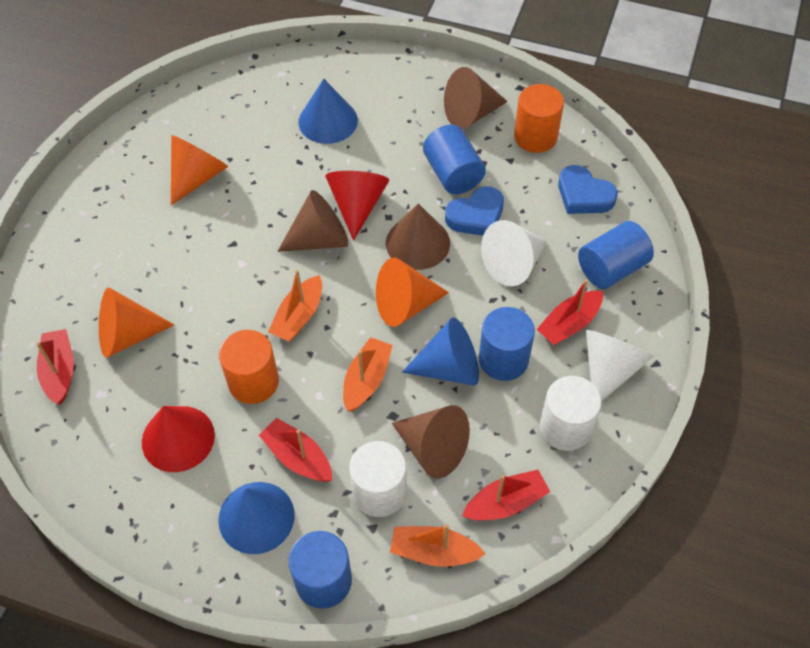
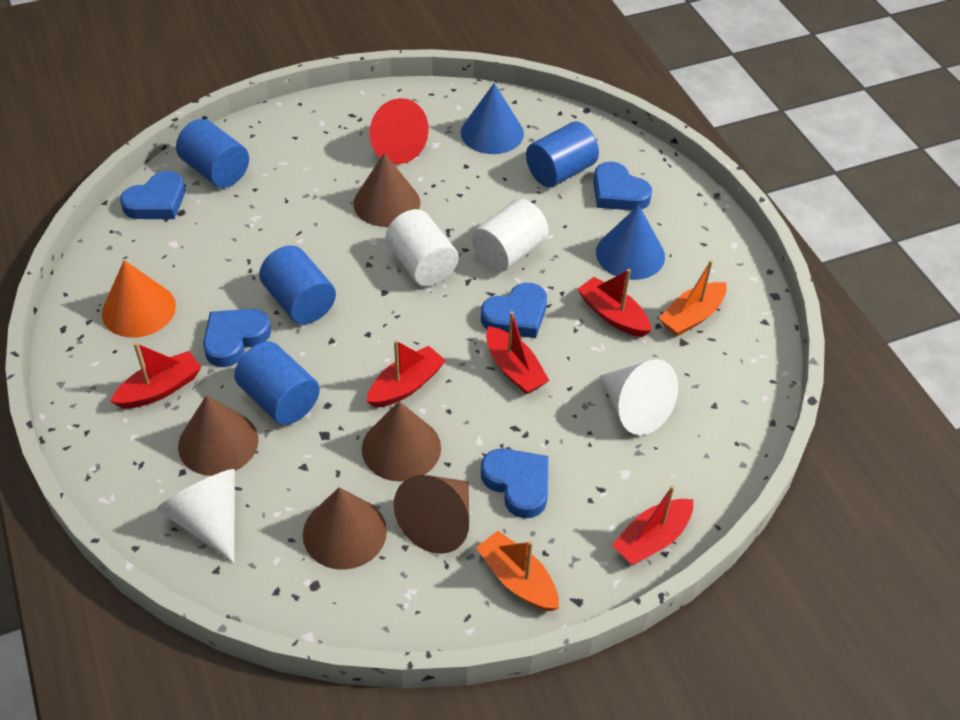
blue cone: 3 -> 2
blue heart: 2 -> 5
brown cone: 4 -> 5
orange boat: 3 -> 2
orange cone: 3 -> 1
orange cylinder: 2 -> 0
red boat: 4 -> 5
red cone: 2 -> 1

